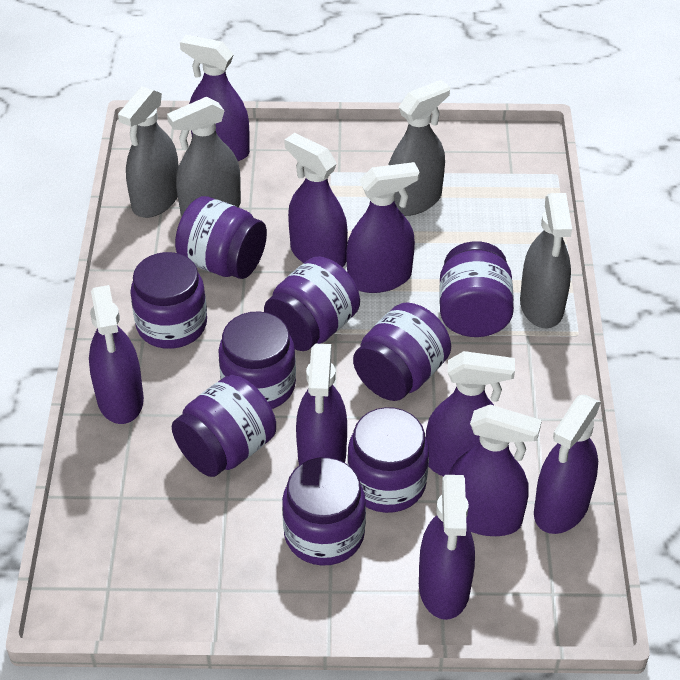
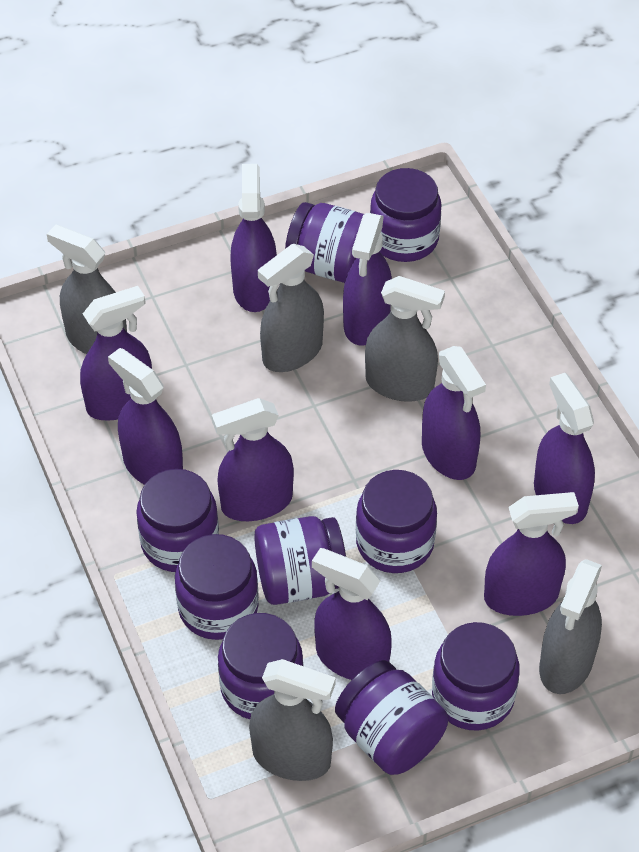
grey spray bottle: 4 -> 5

